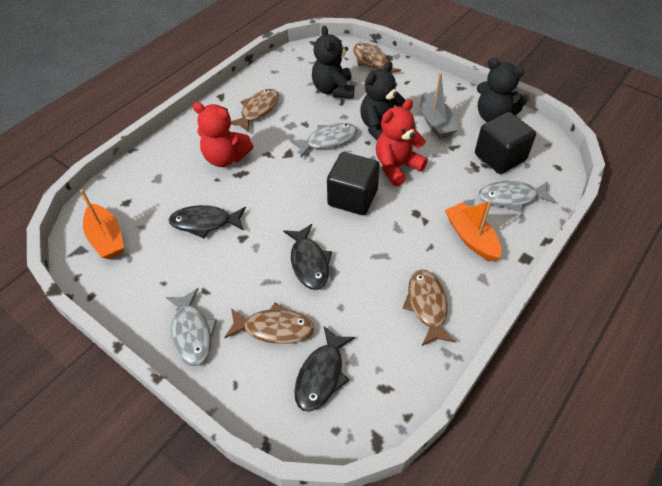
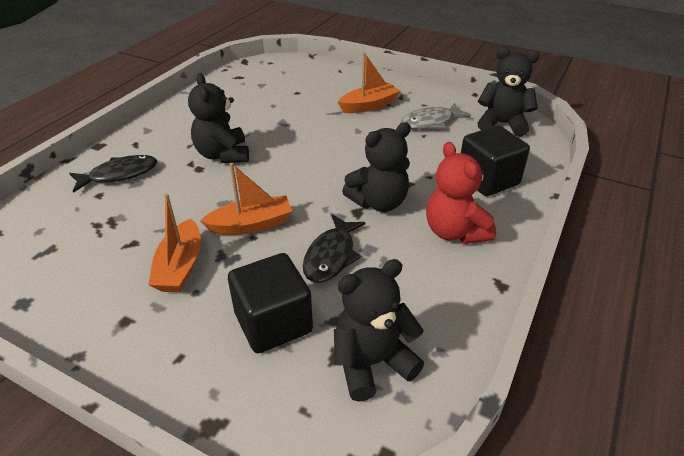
black fish: 3 -> 2
black teddy bear: 3 -> 4
brown fish: 4 -> 0
grey boat: 1 -> 0
grey fish: 3 -> 1
orange boat: 2 -> 3
red teddy bear: 2 -> 1

